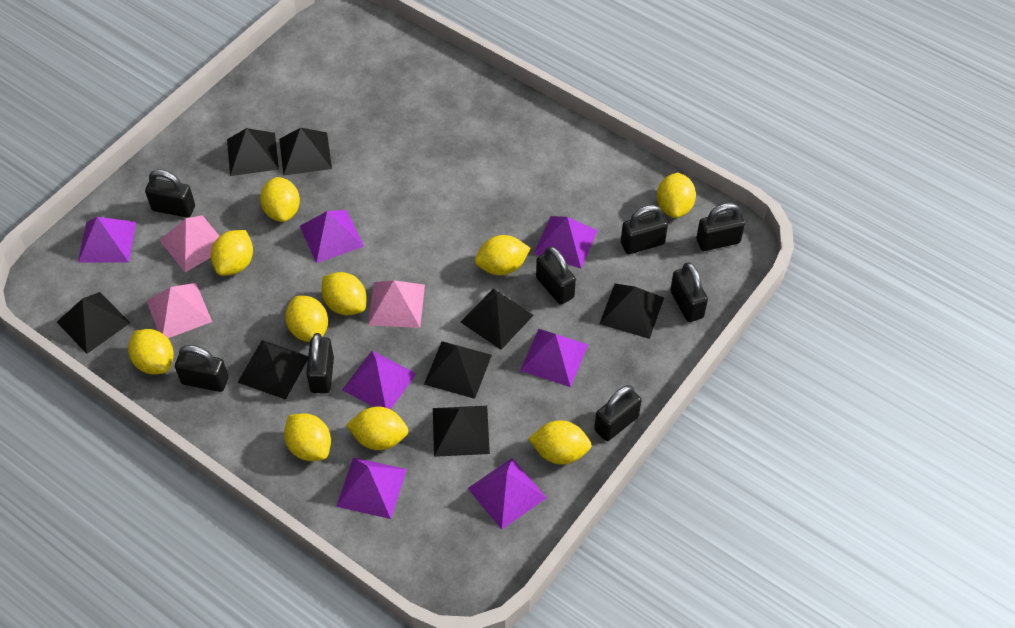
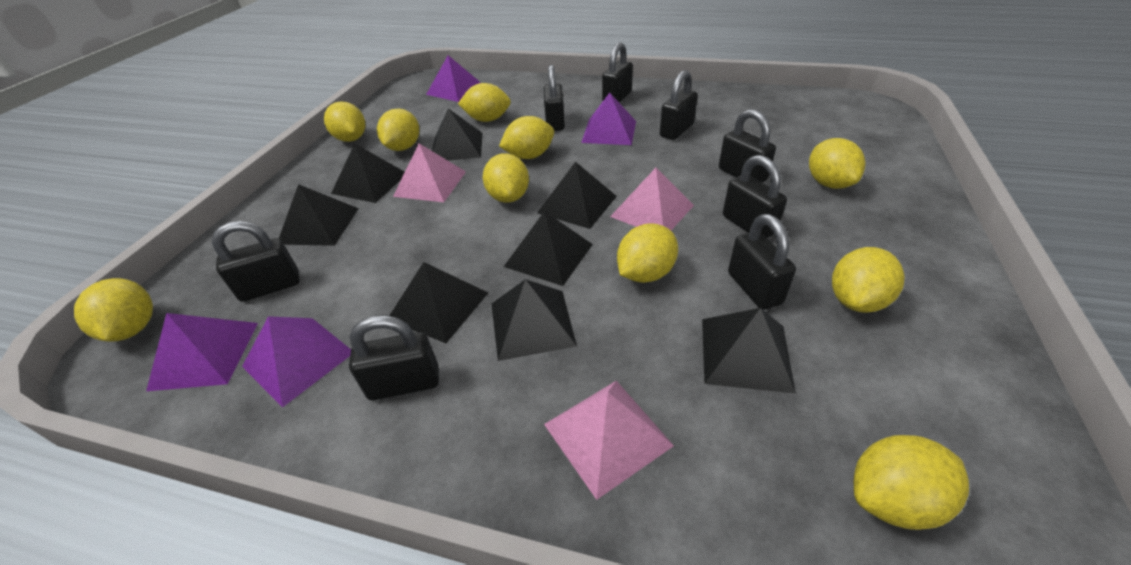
purple pyramid: 7 -> 4

